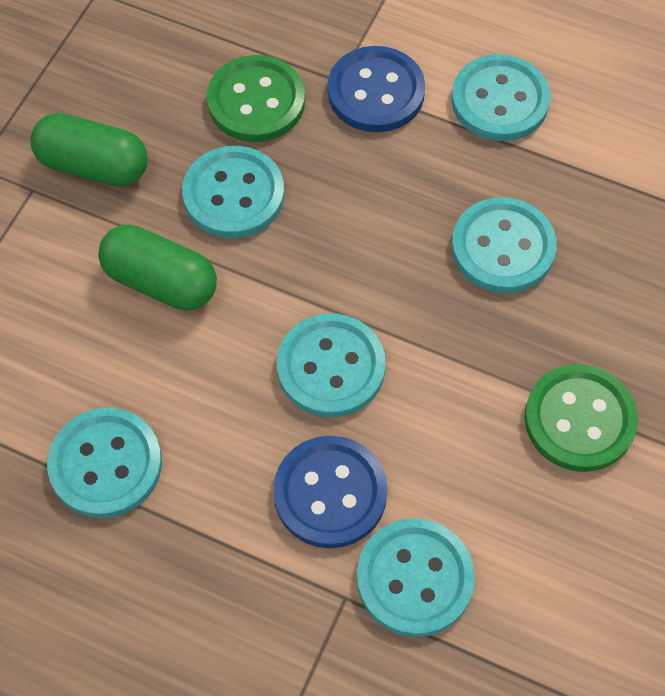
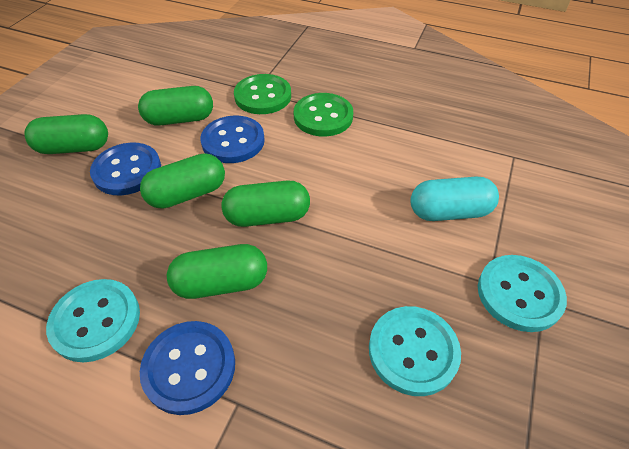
blue button: 2 -> 3
green capsule: 2 -> 5
turquoise button: 6 -> 3
turquoise capsule: 0 -> 1

